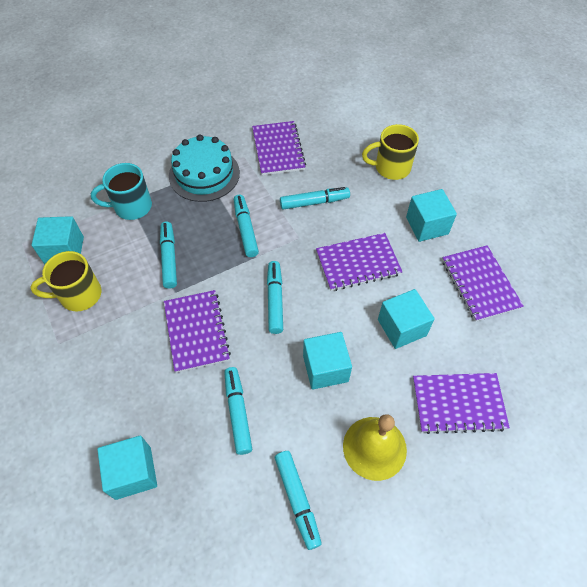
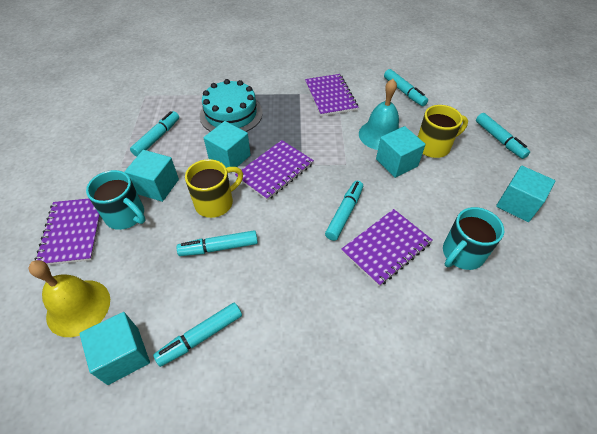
purple notebook: 5 -> 4
turquoise bell: 0 -> 1
turquoise mug: 1 -> 2

